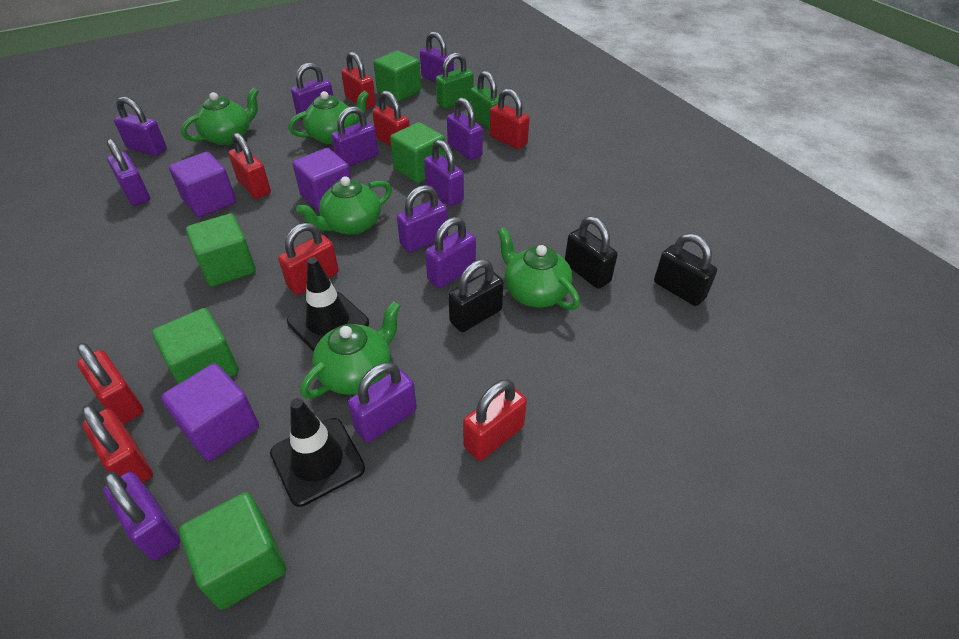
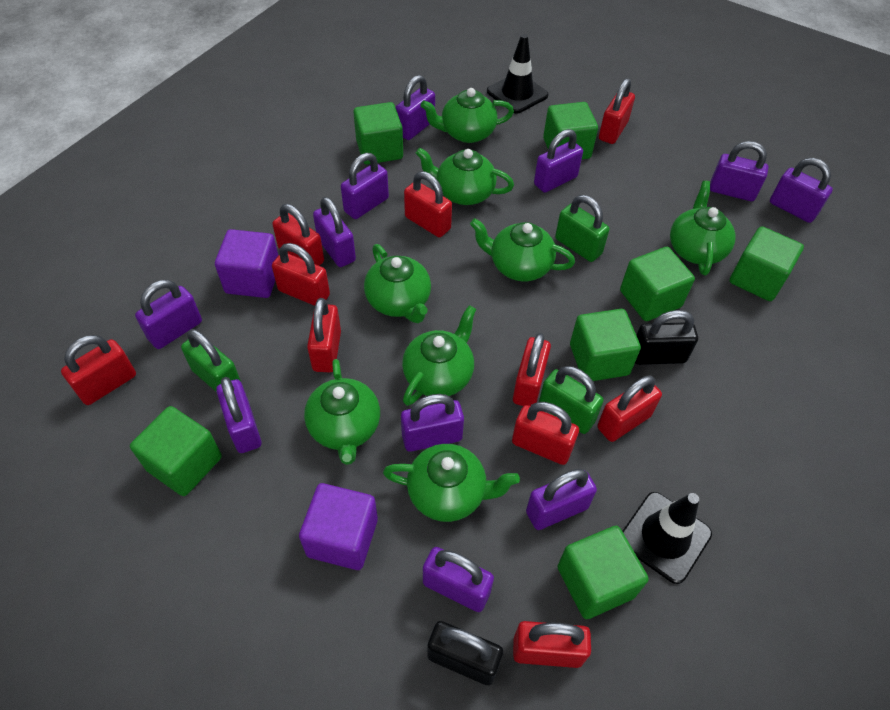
black padlock: 3 -> 2
green cube: 5 -> 7
green padlock: 2 -> 3
green teapot: 5 -> 8
purple cube: 3 -> 2
red padlock: 8 -> 10

